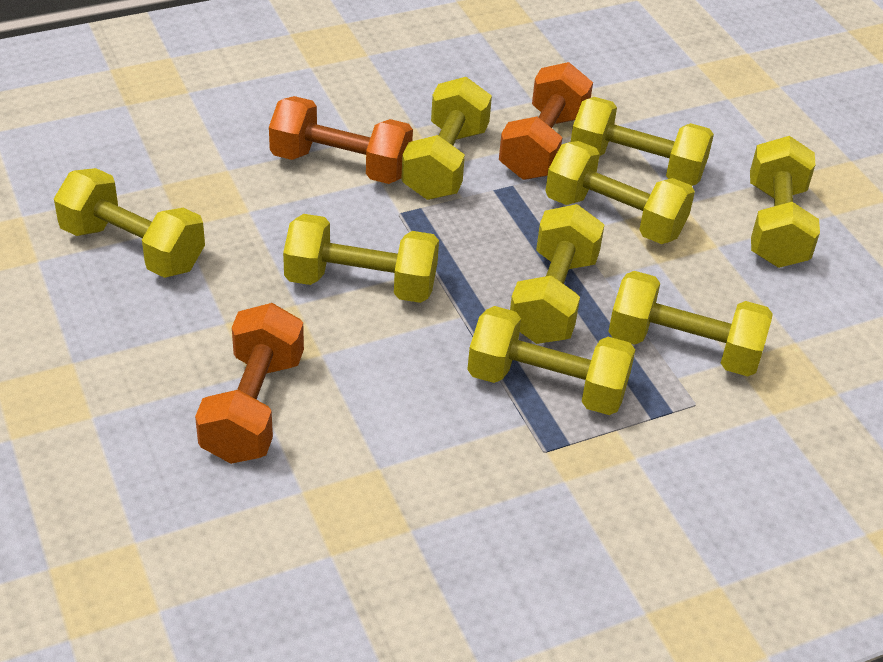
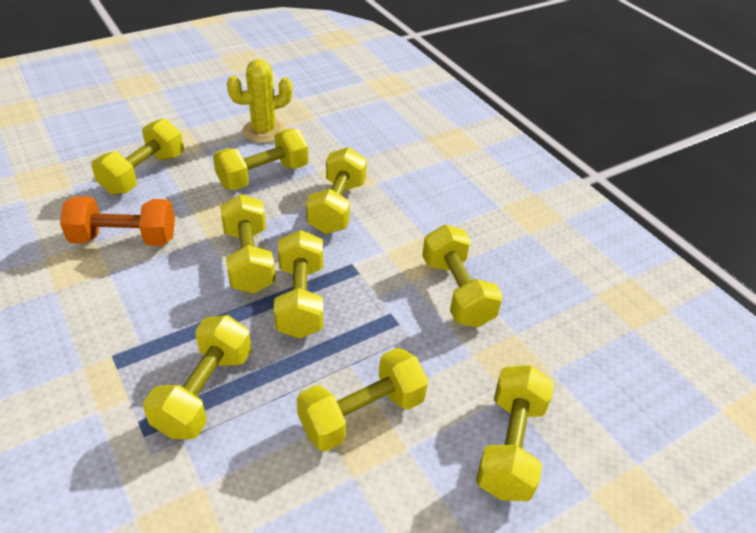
orange dumbbell: 3 -> 1
yellow cactus: 0 -> 1

